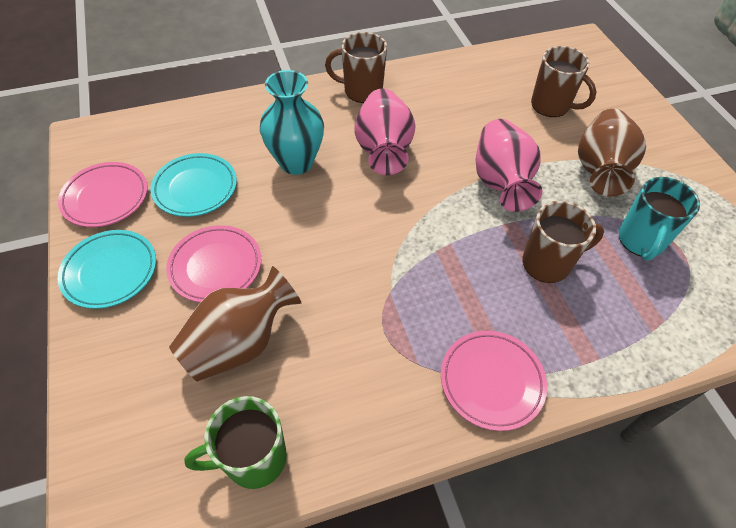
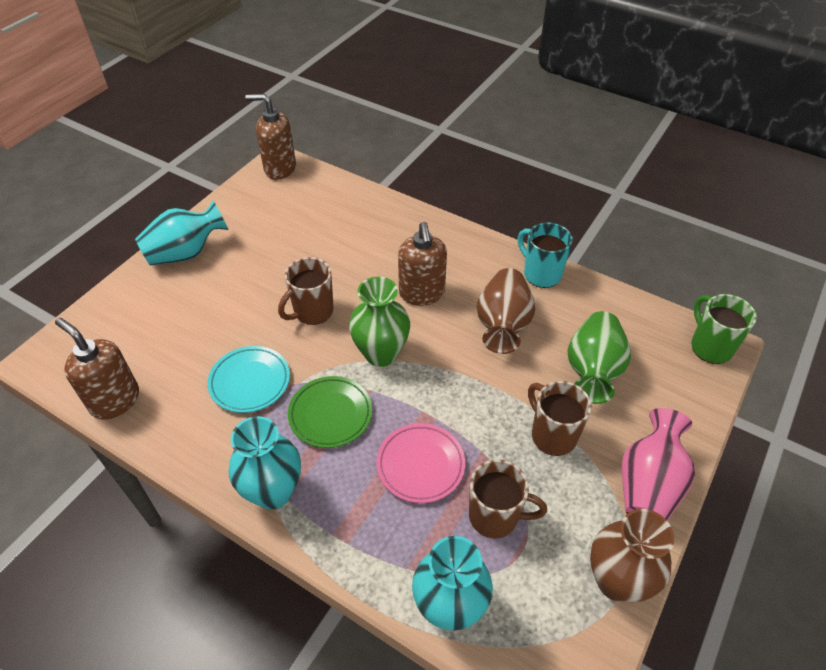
brown soap dispenser: 0 -> 3
green plate: 0 -> 1
green vase: 0 -> 2
pink plate: 3 -> 1
pink vase: 2 -> 1
turquoise plate: 2 -> 1
turquoise vase: 1 -> 3

